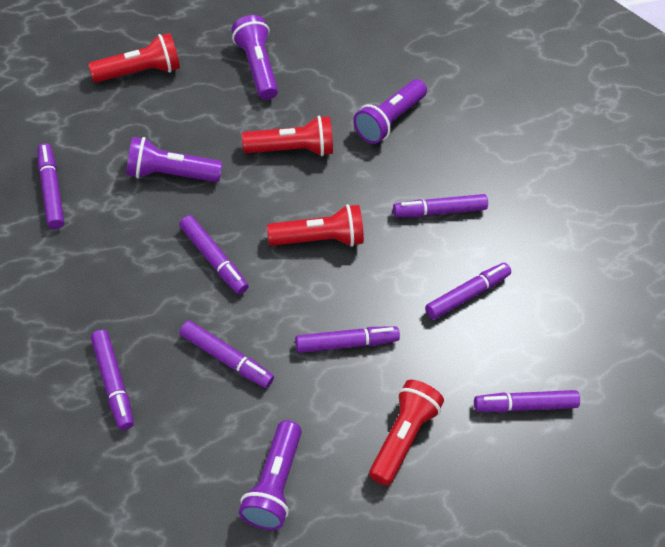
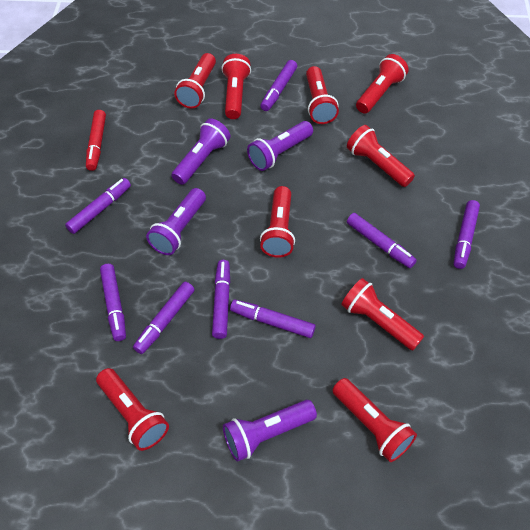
red flashlight: 4 -> 9
red marker: 0 -> 1

